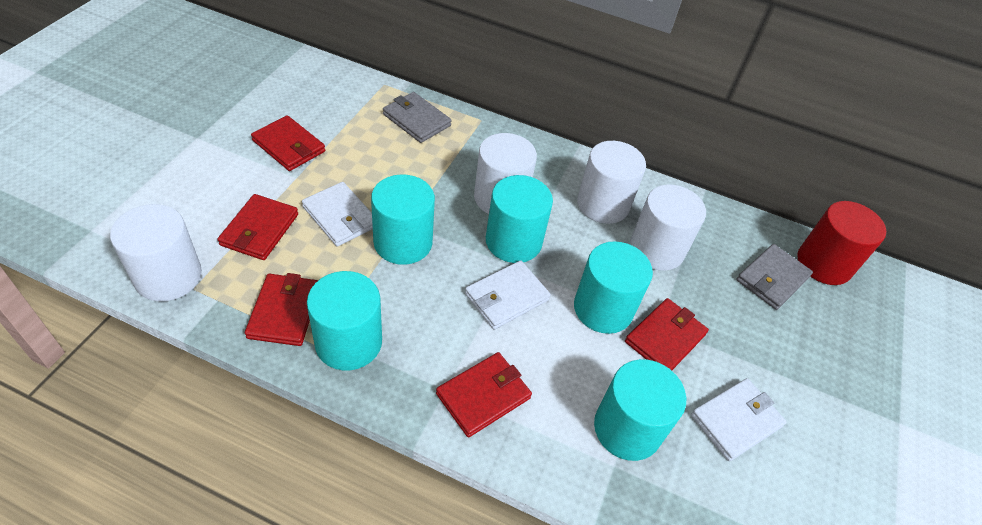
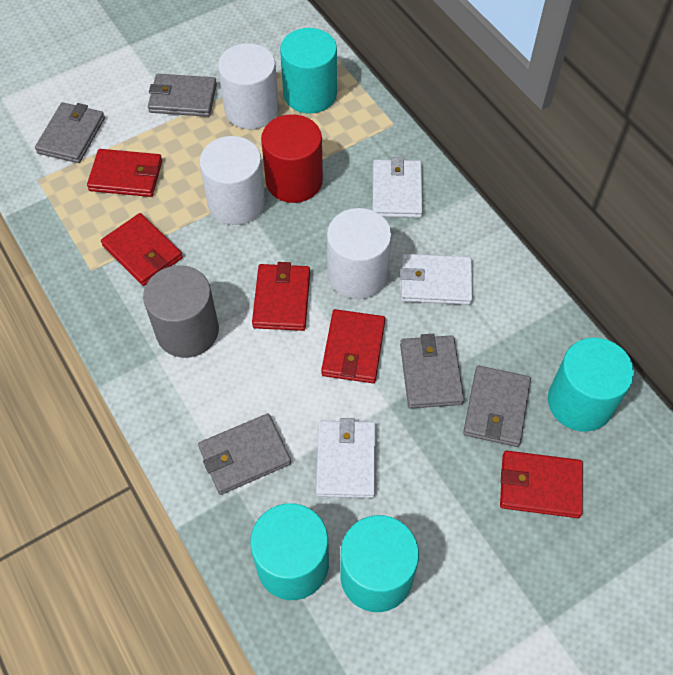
grey cylinder: 0 -> 1
grey wallet: 2 -> 5
turquoise cylinder: 5 -> 4
white cylinder: 4 -> 3

